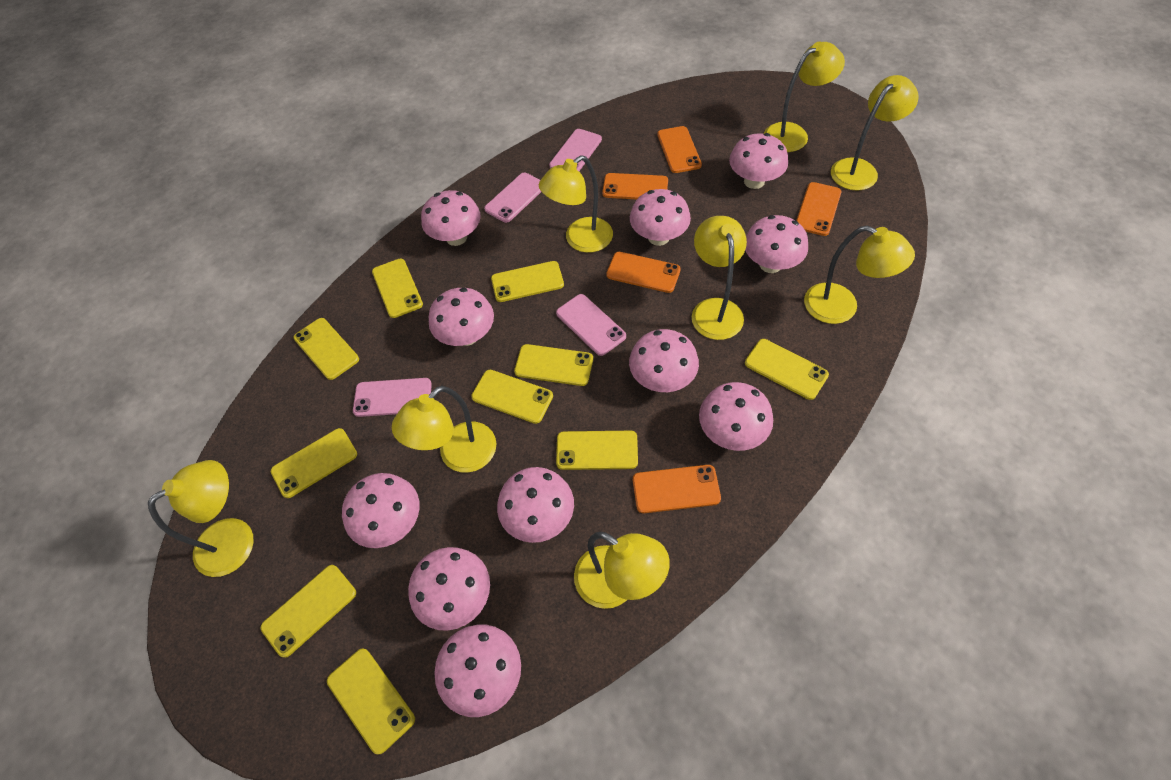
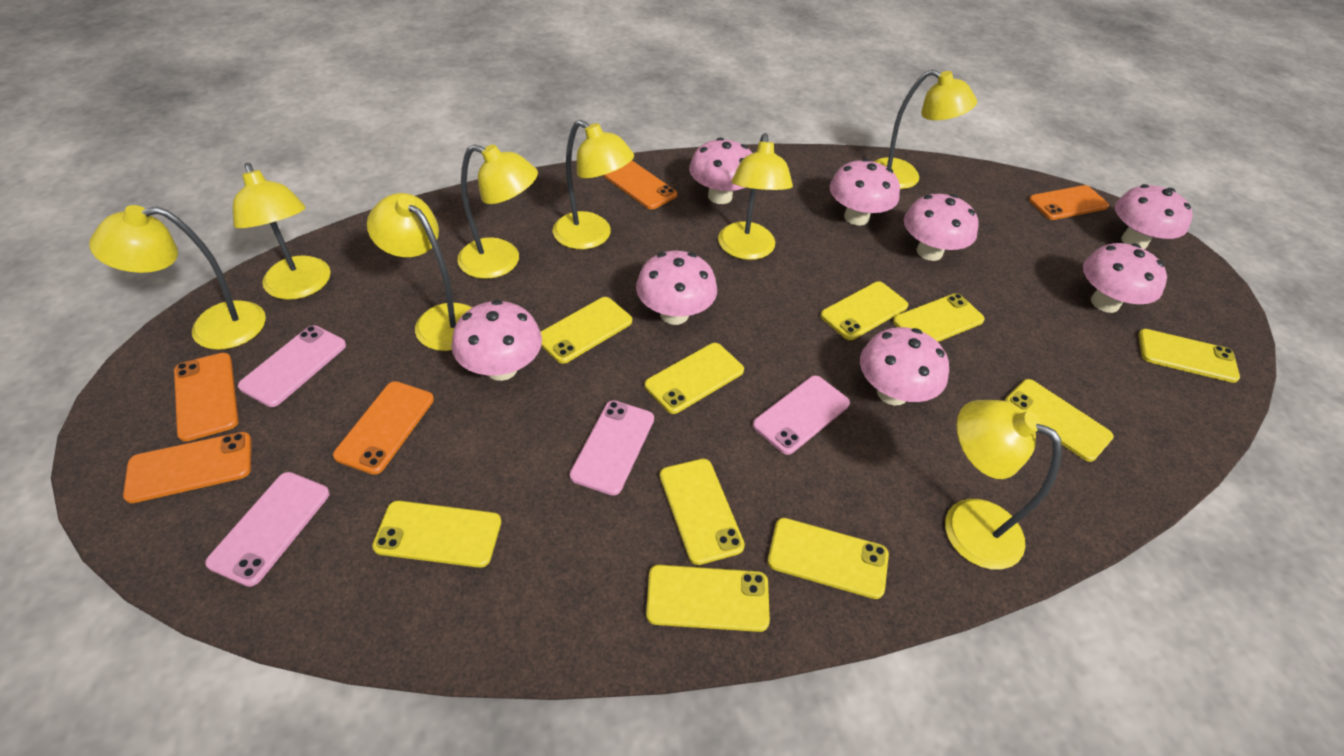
pink mushroom: 11 -> 8

